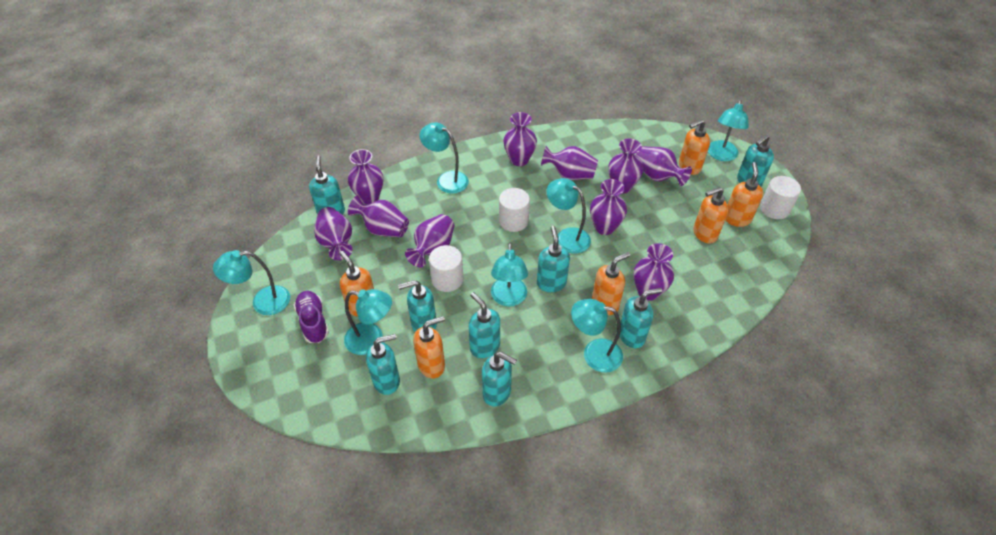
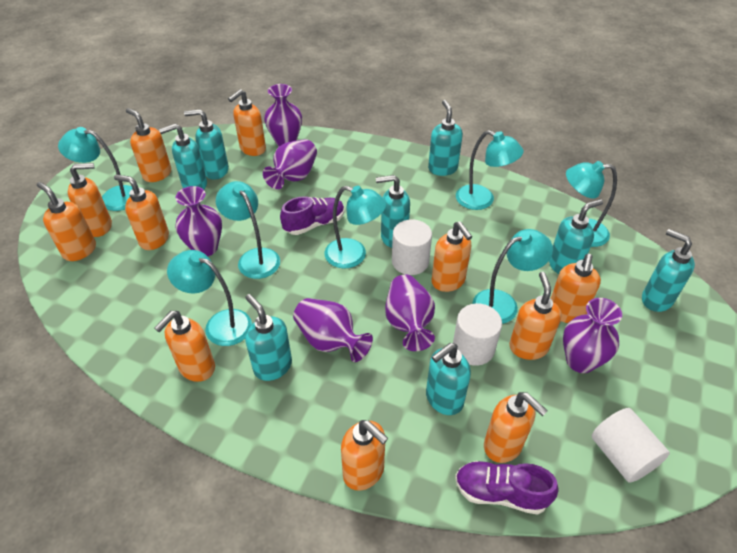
orange soap dispenser: 6 -> 11
purple shoe: 1 -> 2
purple vase: 10 -> 6

